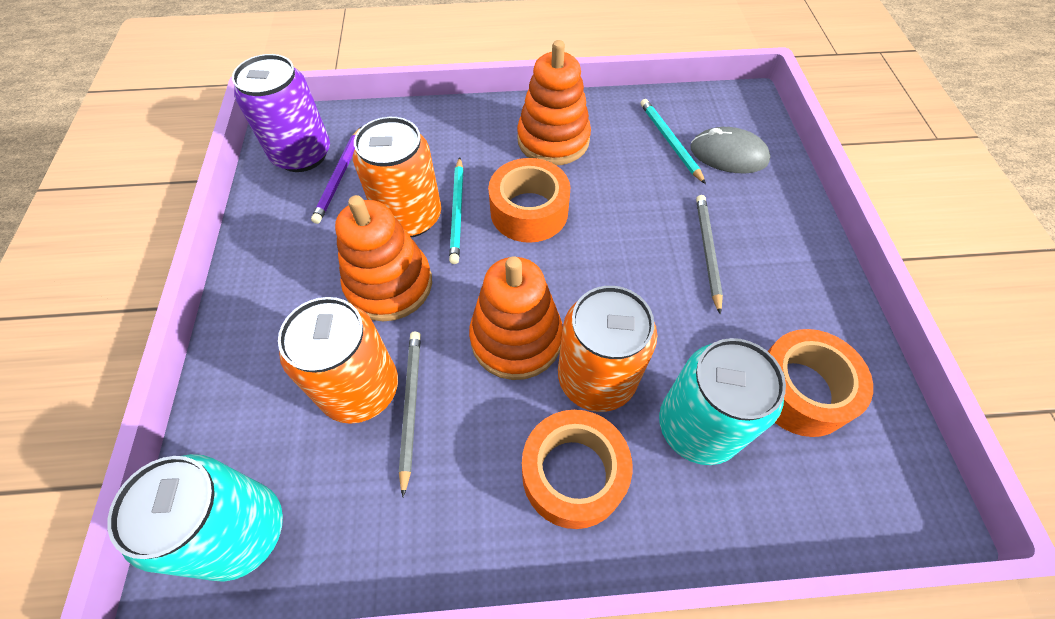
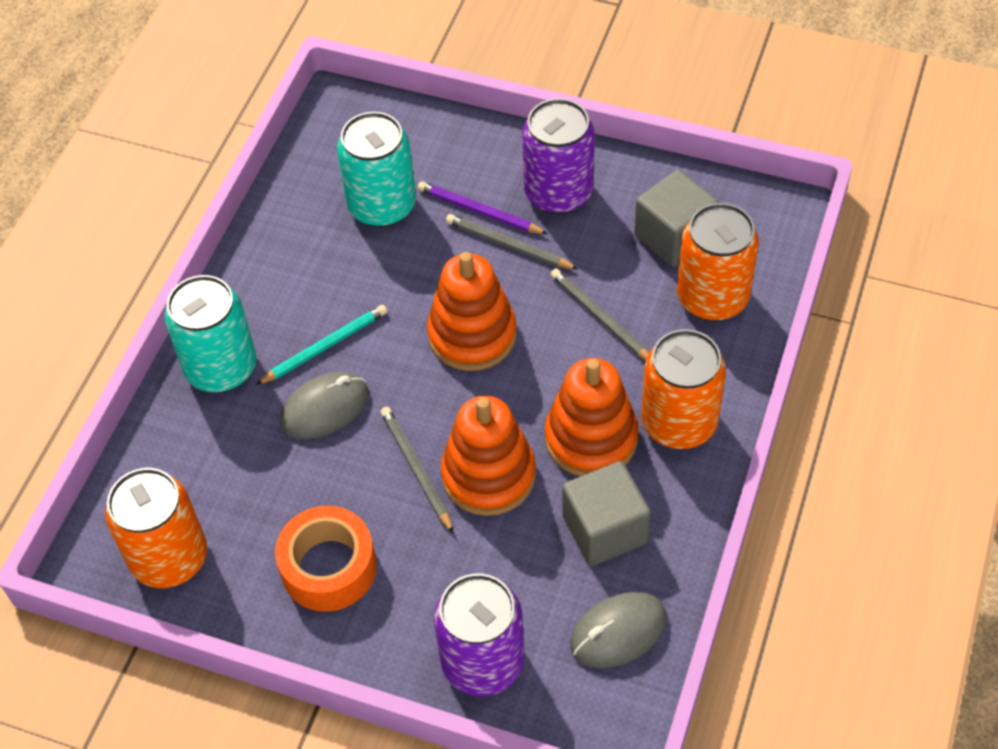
grey cube: 0 -> 2
grey mouse: 1 -> 2
grey pencil: 2 -> 3
orange tape: 3 -> 1
purple can: 1 -> 2
turquoise pencil: 2 -> 1

